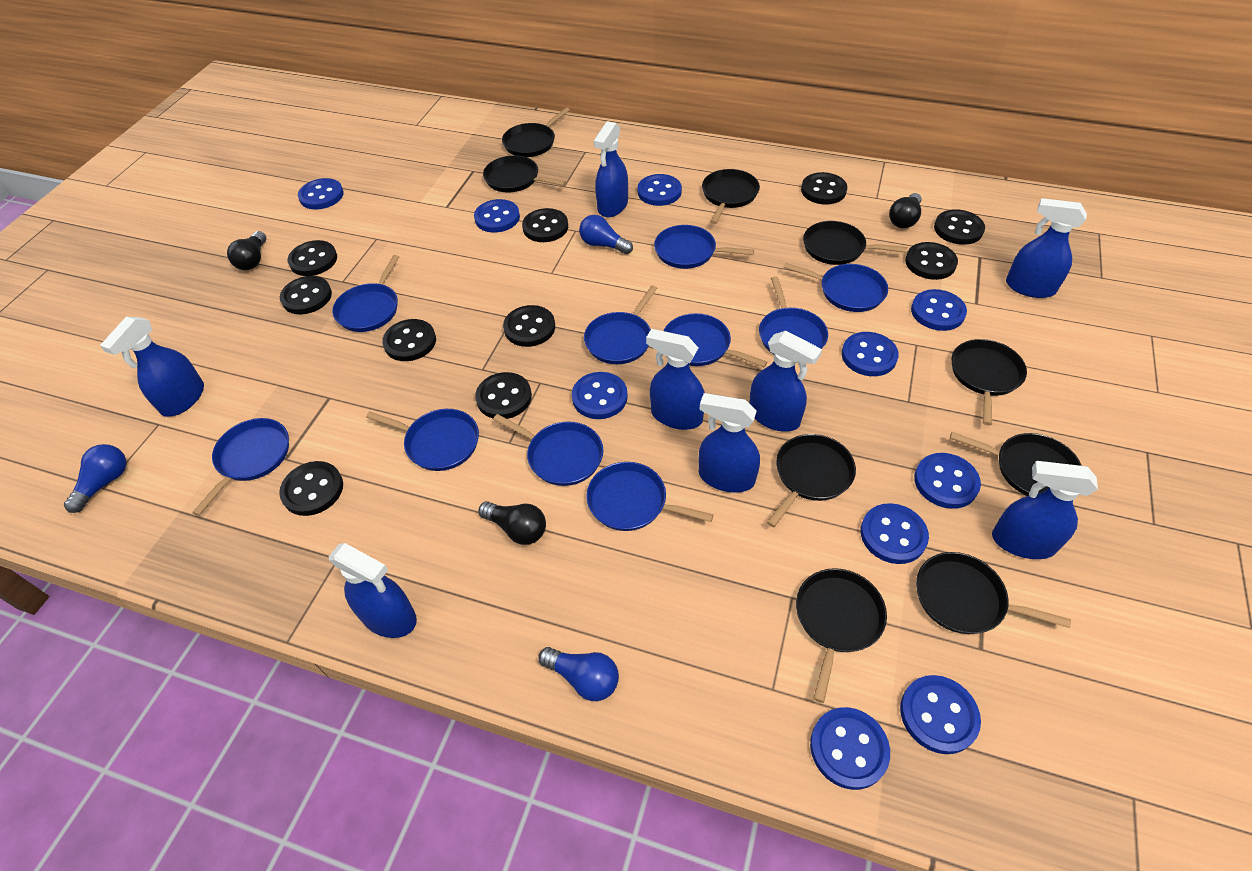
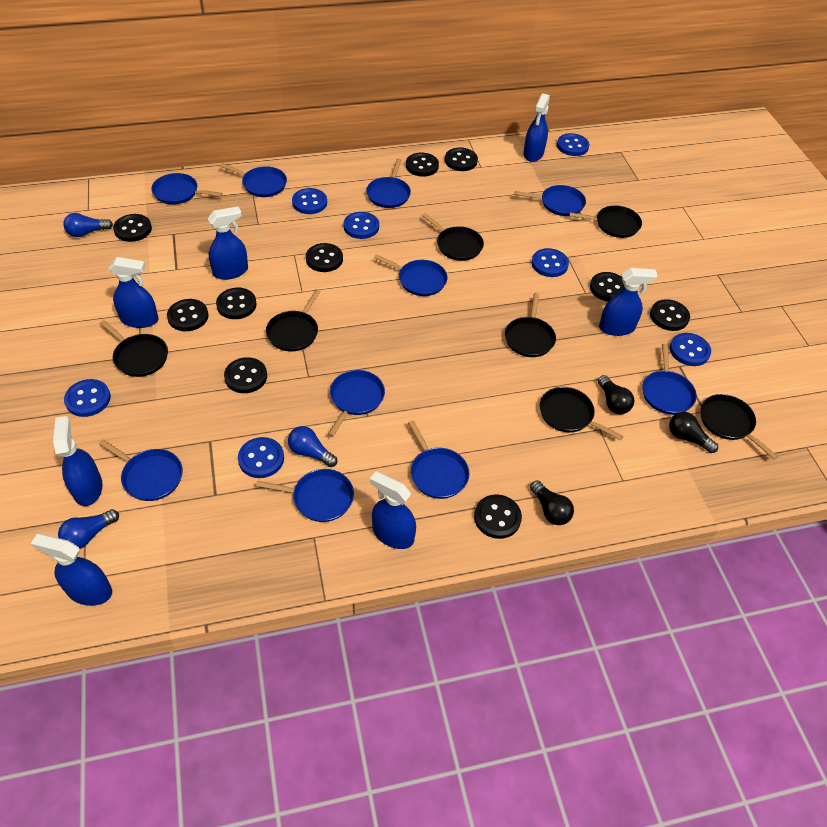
black pan: 9 -> 7
blue button: 10 -> 7
blue spray bottle: 8 -> 7

